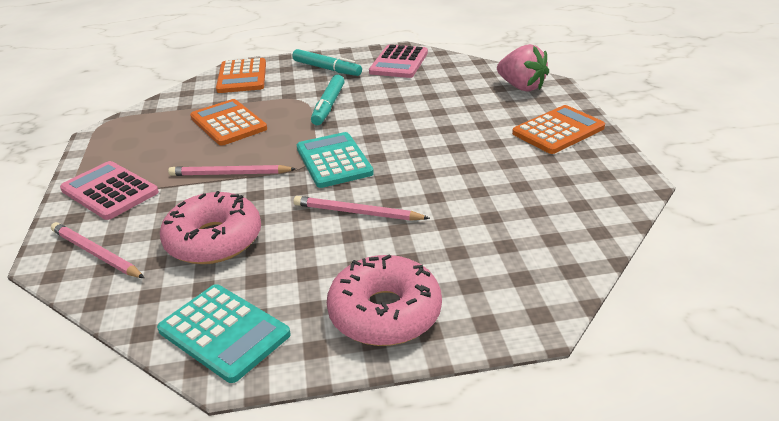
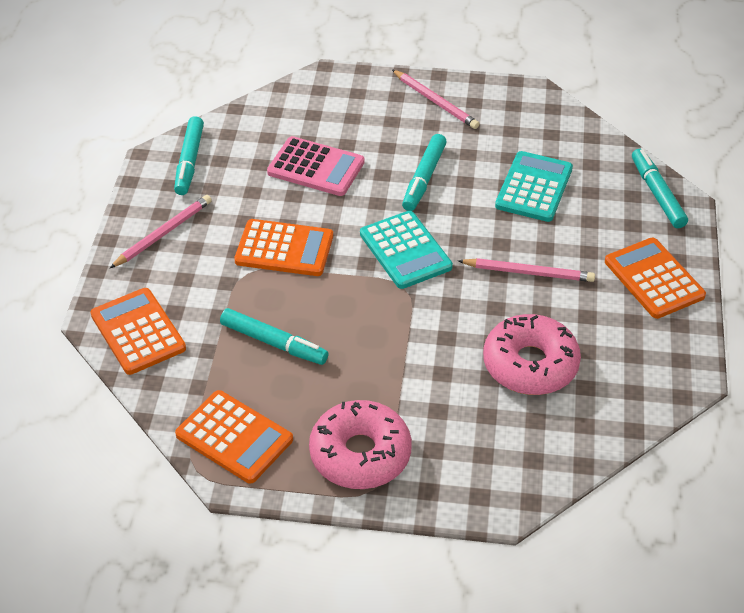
orange calculator: 3 -> 4
pink calculator: 2 -> 1
pink strawberry: 1 -> 0
turquoise marker: 2 -> 4

